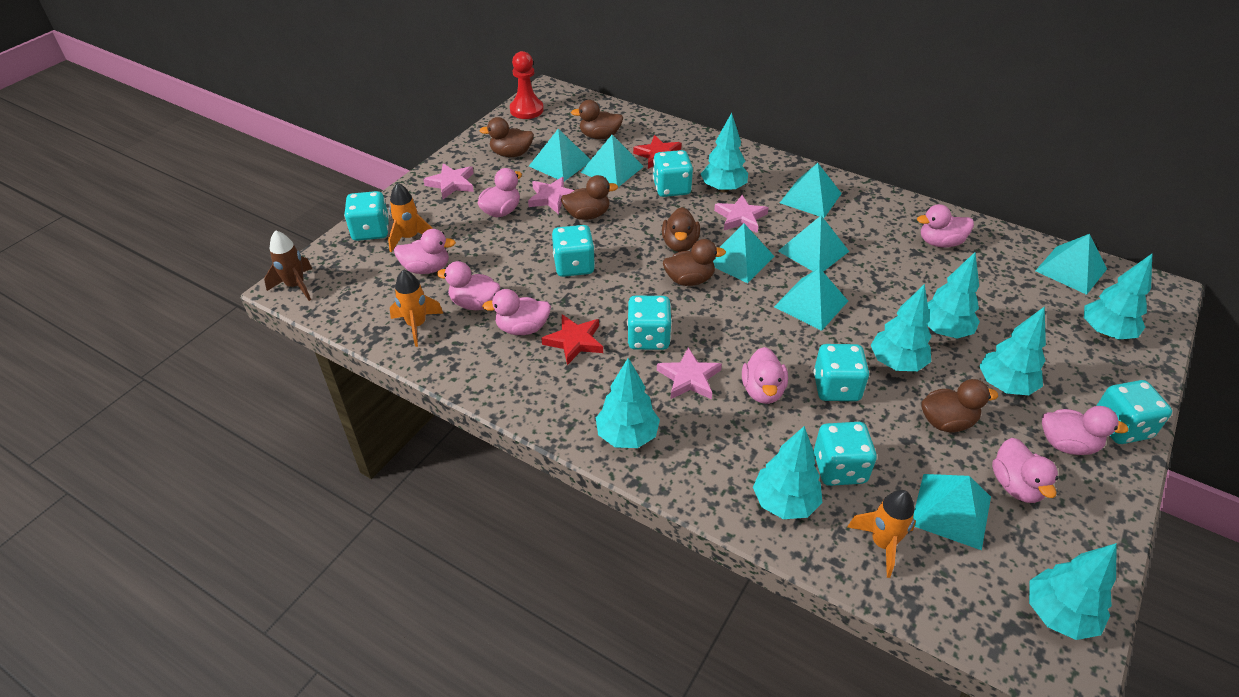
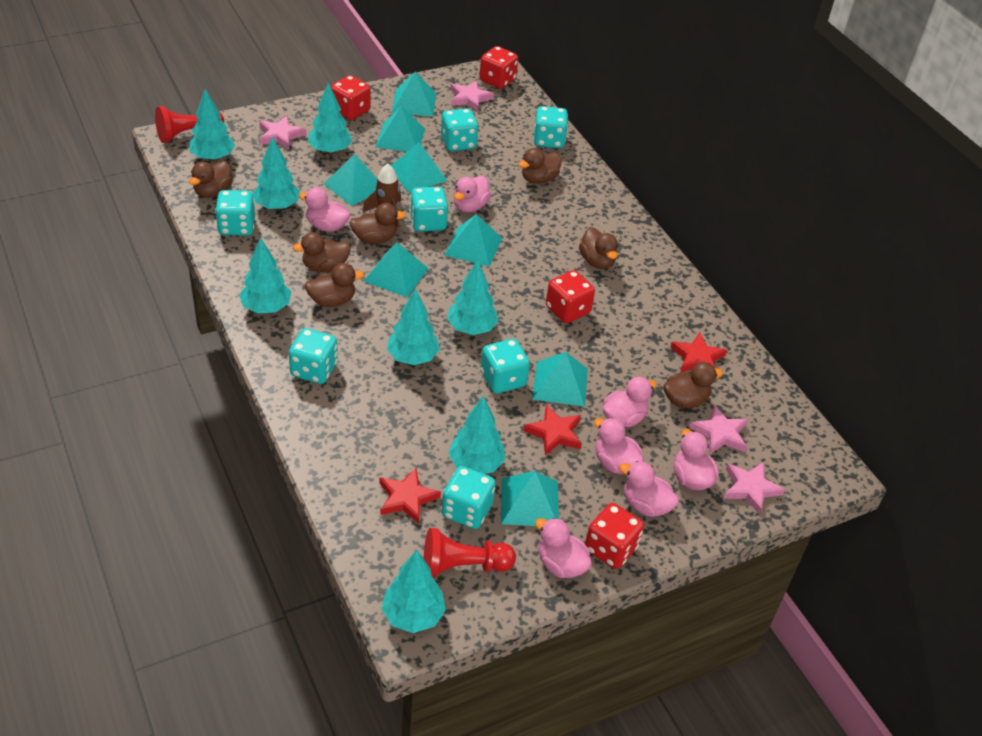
brown duck: 6 -> 7
orange rocket: 3 -> 0
pink duck: 8 -> 7
red dice: 0 -> 4
red pawn: 1 -> 2
red star: 2 -> 3

